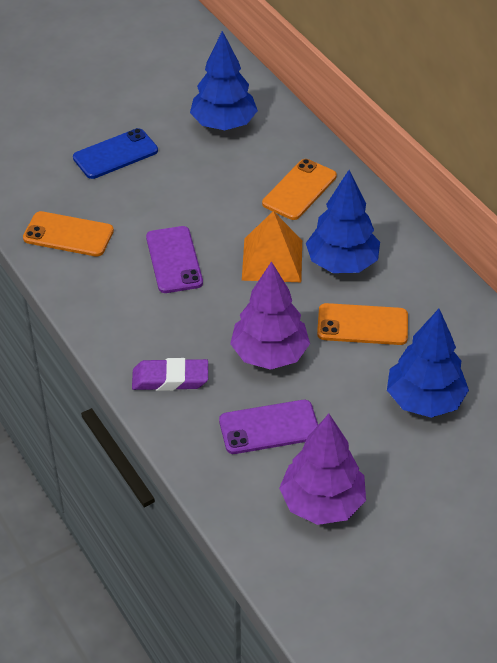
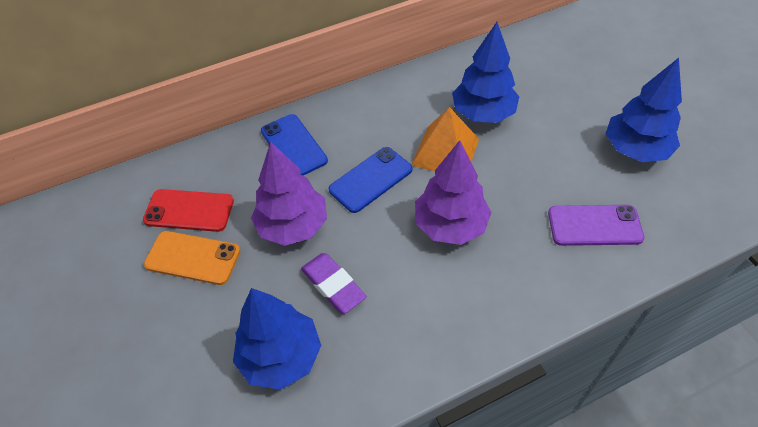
blue phone: 1 -> 2
orange phone: 3 -> 1
purple phone: 2 -> 1
red phone: 0 -> 1

